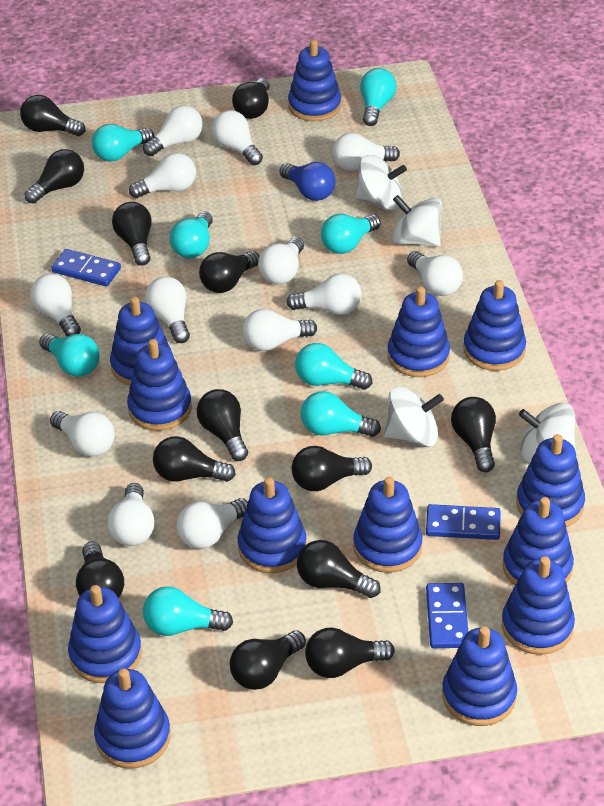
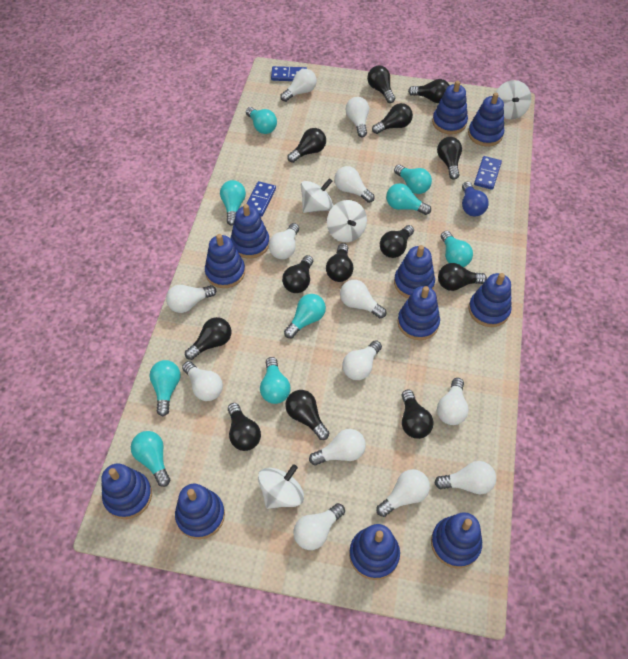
blue stacking toy: 13 -> 11
turquoise light bulb: 8 -> 9

